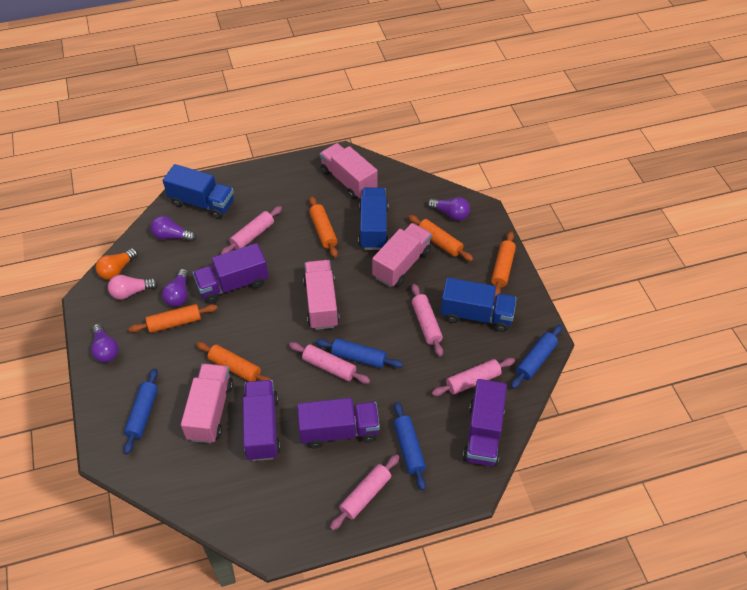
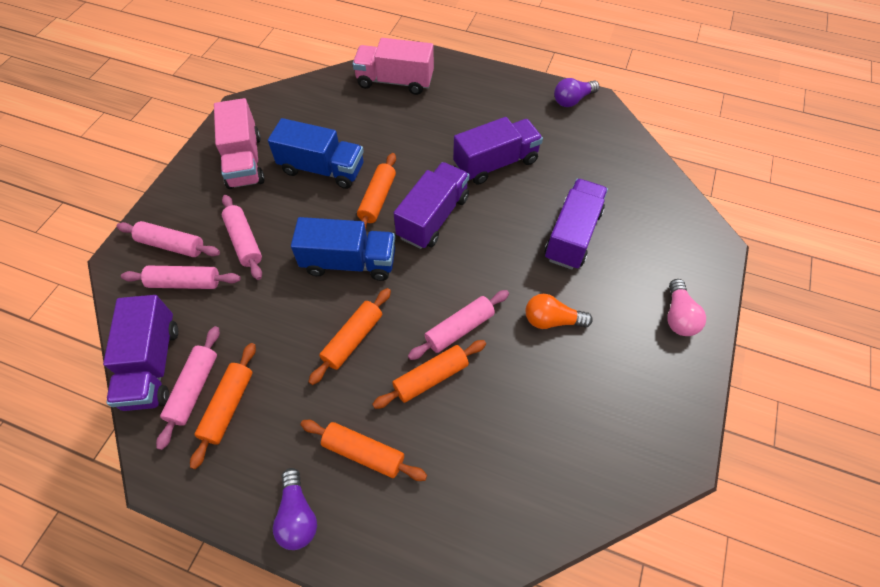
blue rolling pin: 4 -> 0
blue truck: 3 -> 2
pink truck: 4 -> 2
purple light bulb: 4 -> 2

